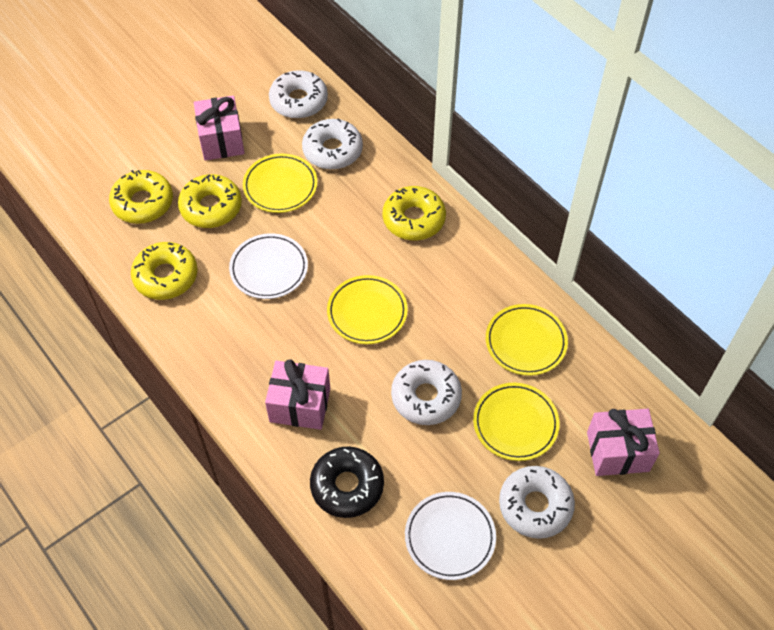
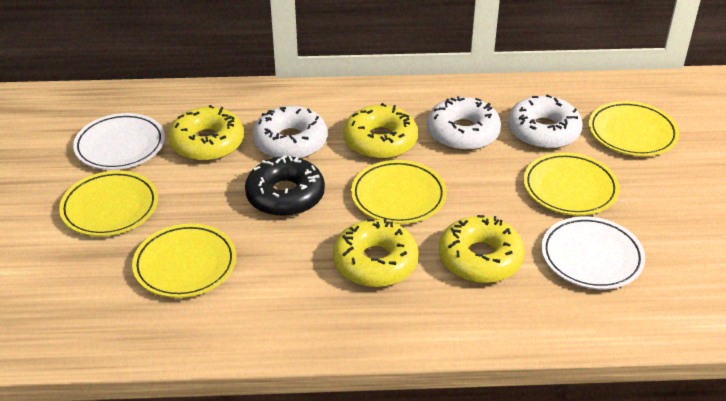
pink gift: 3 -> 0
white donut: 4 -> 3
yellow plate: 4 -> 5

